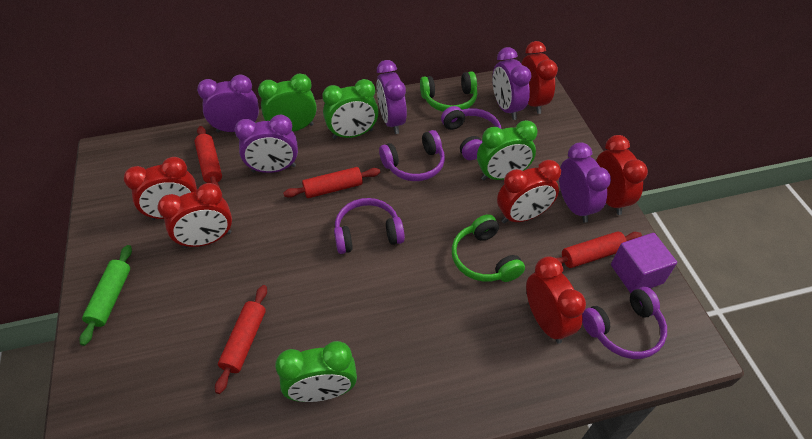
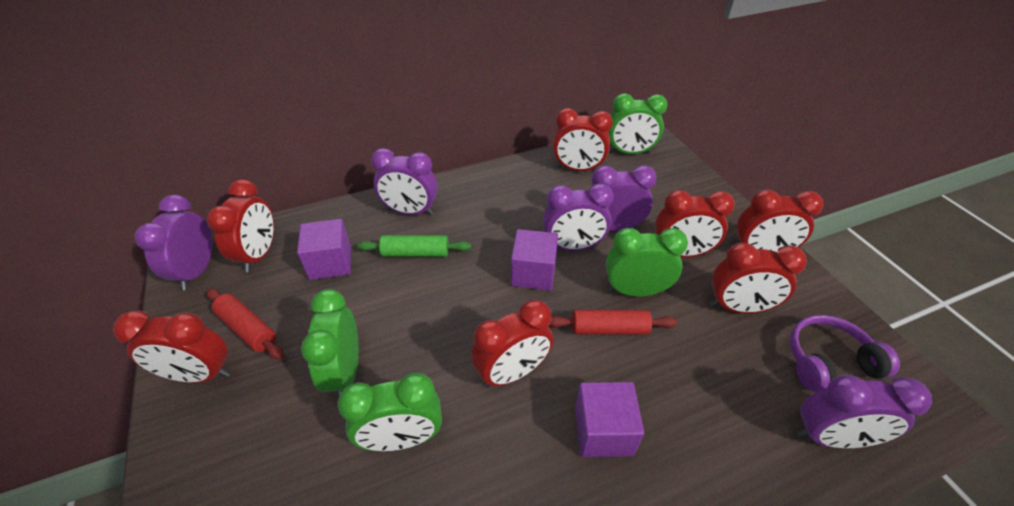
green headphones: 2 -> 0
purple cube: 1 -> 3
purple headphones: 4 -> 1
red clock: 6 -> 7
red rolling pin: 4 -> 2

